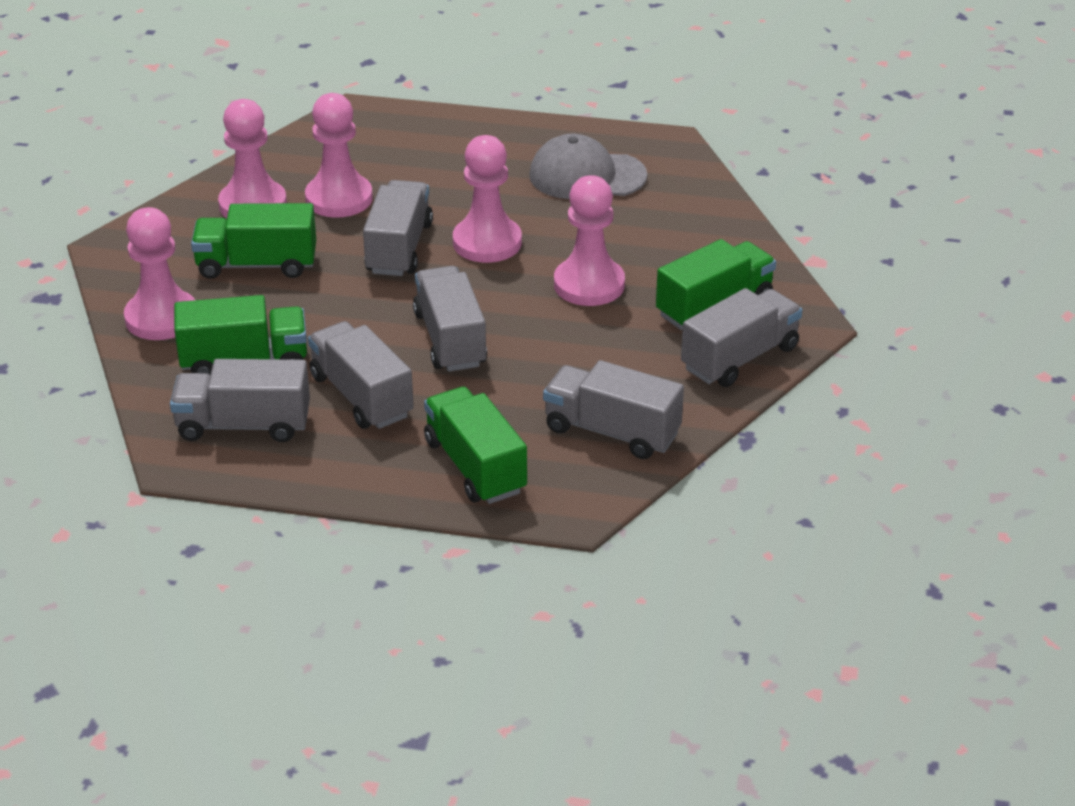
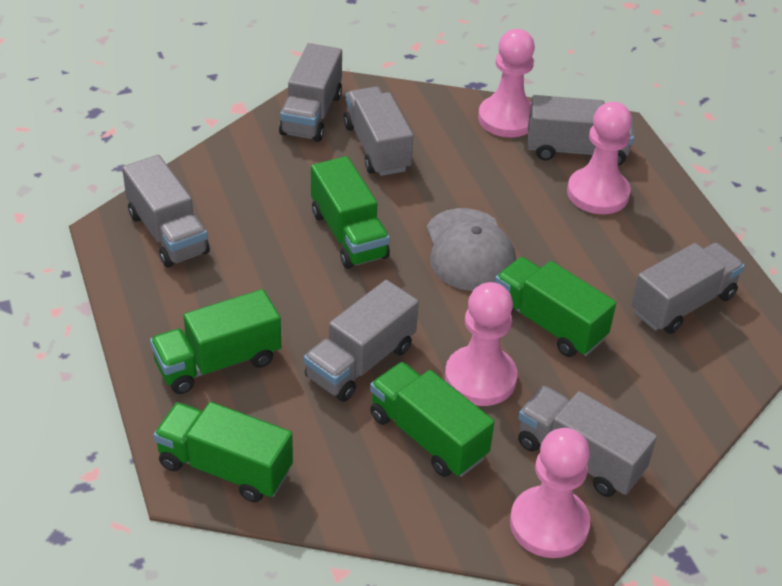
green truck: 4 -> 5
grey truck: 6 -> 7
pink pawn: 5 -> 4

